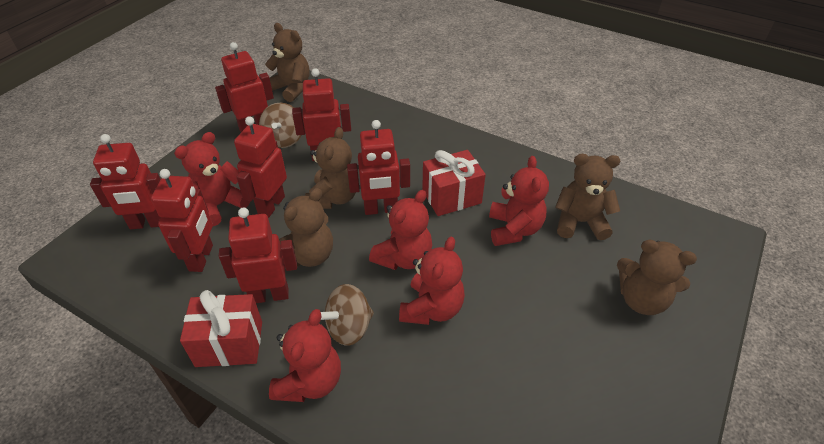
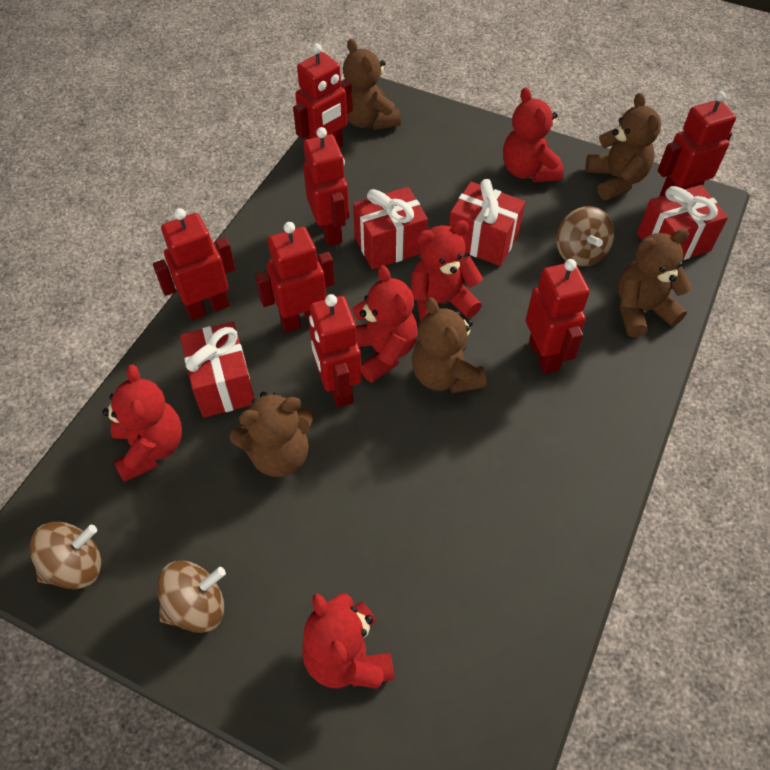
brown spinning top: 2 -> 3
red gift: 2 -> 4

